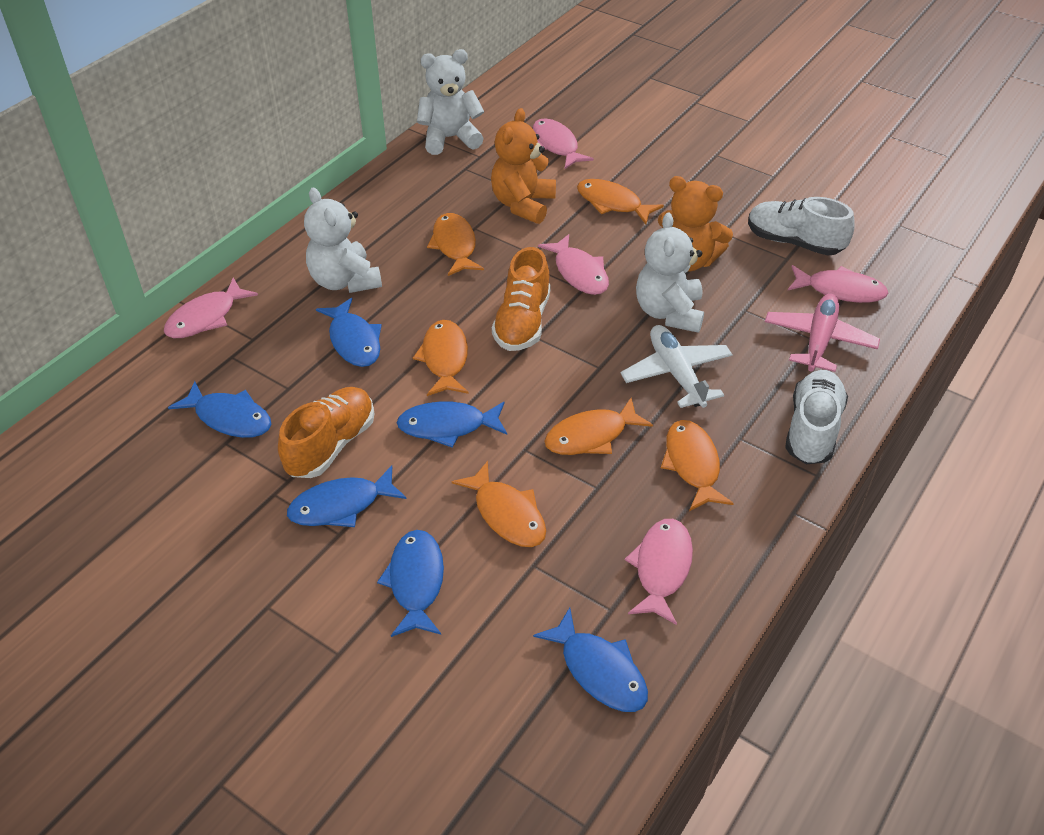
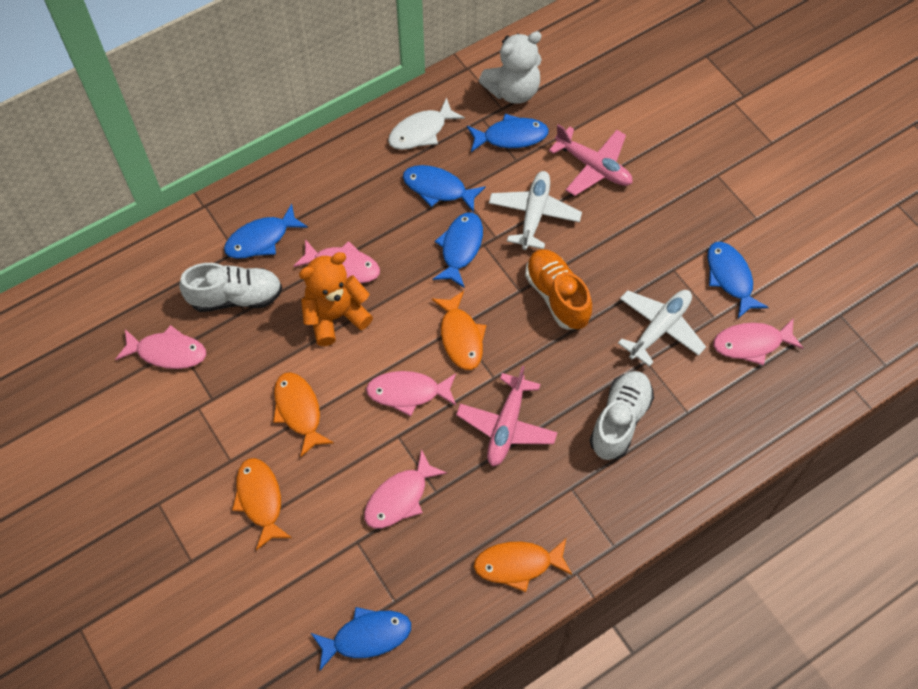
orange fish: 6 -> 4
orange shoe: 2 -> 1
orange teddy bear: 2 -> 1
pink plane: 1 -> 2
white fish: 0 -> 1
white plane: 1 -> 2
white teddy bear: 3 -> 1

